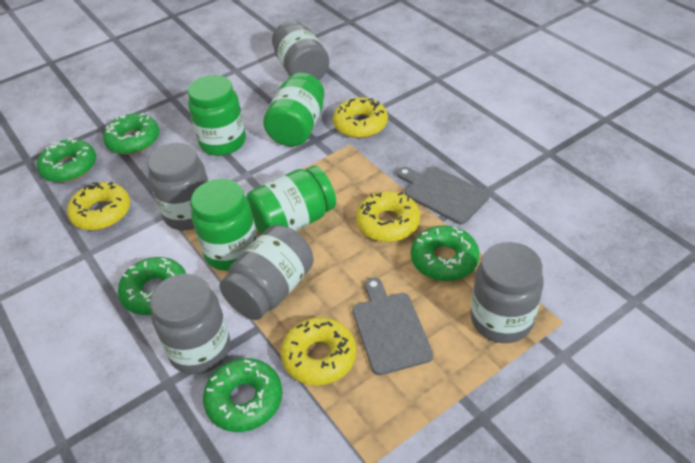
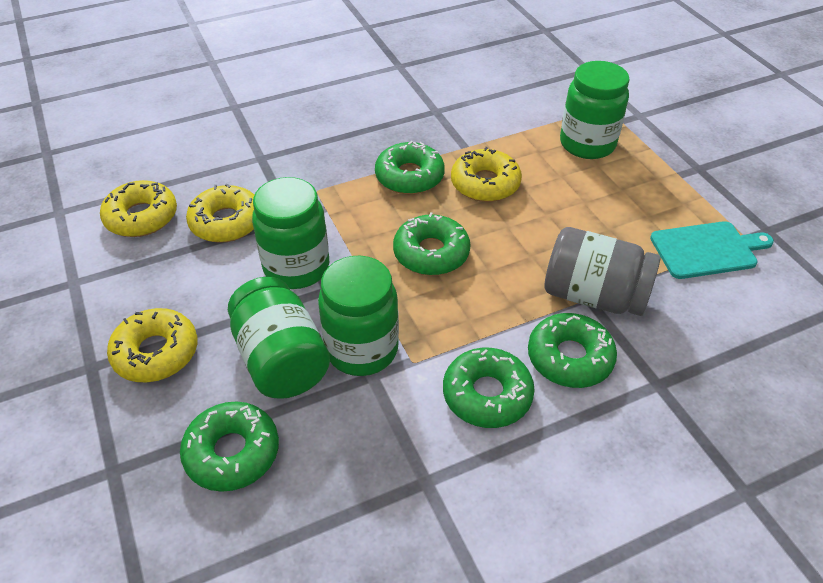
grey cutting board: 2 -> 0
grey jar: 5 -> 1
turquoise cutting board: 0 -> 1

